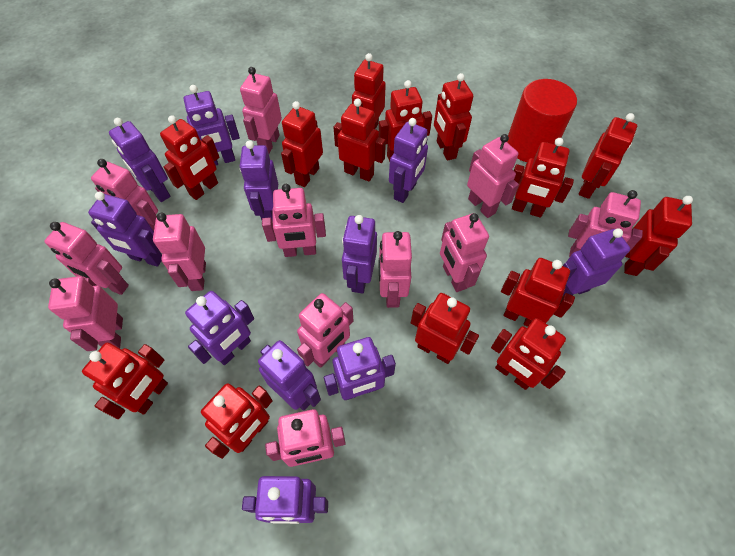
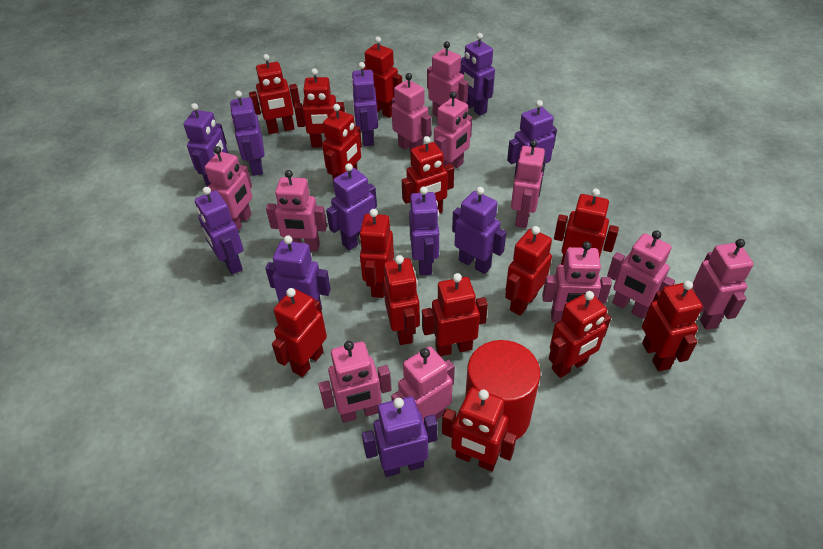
pink robot: 12 -> 11

